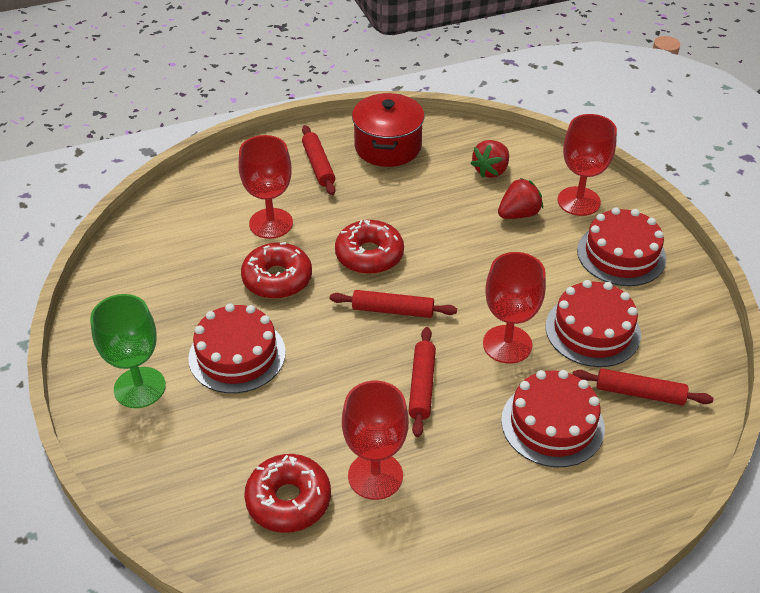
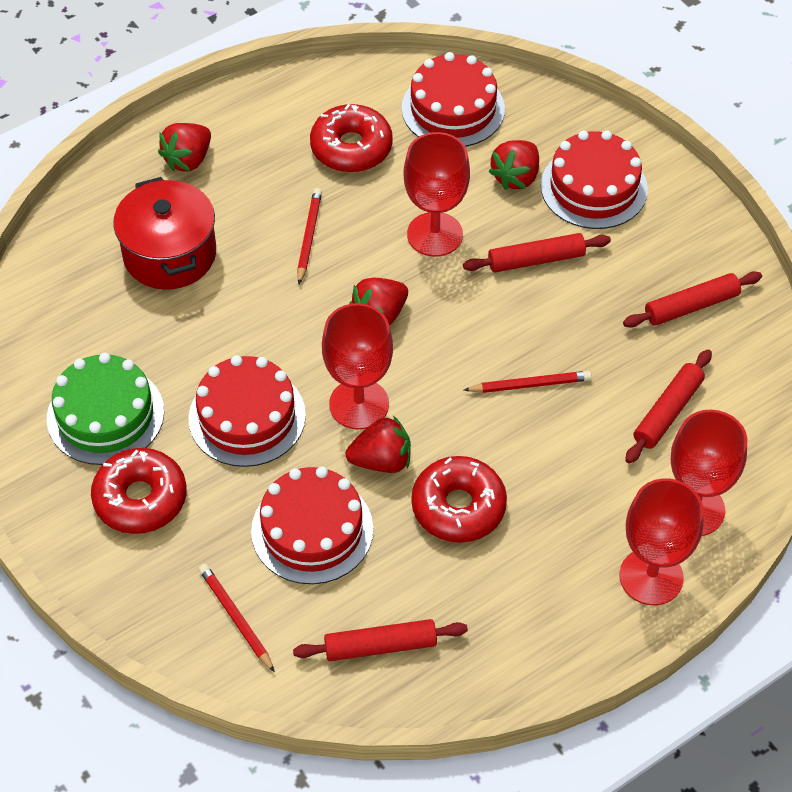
green cake: 0 -> 1
green goblet: 1 -> 0
red pencil: 0 -> 3
red strawberry: 2 -> 4

